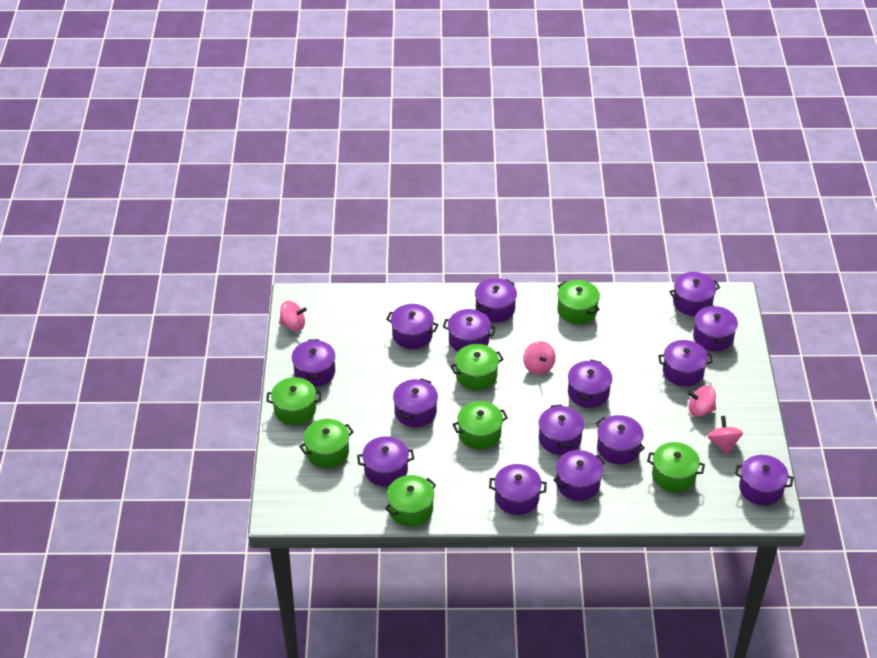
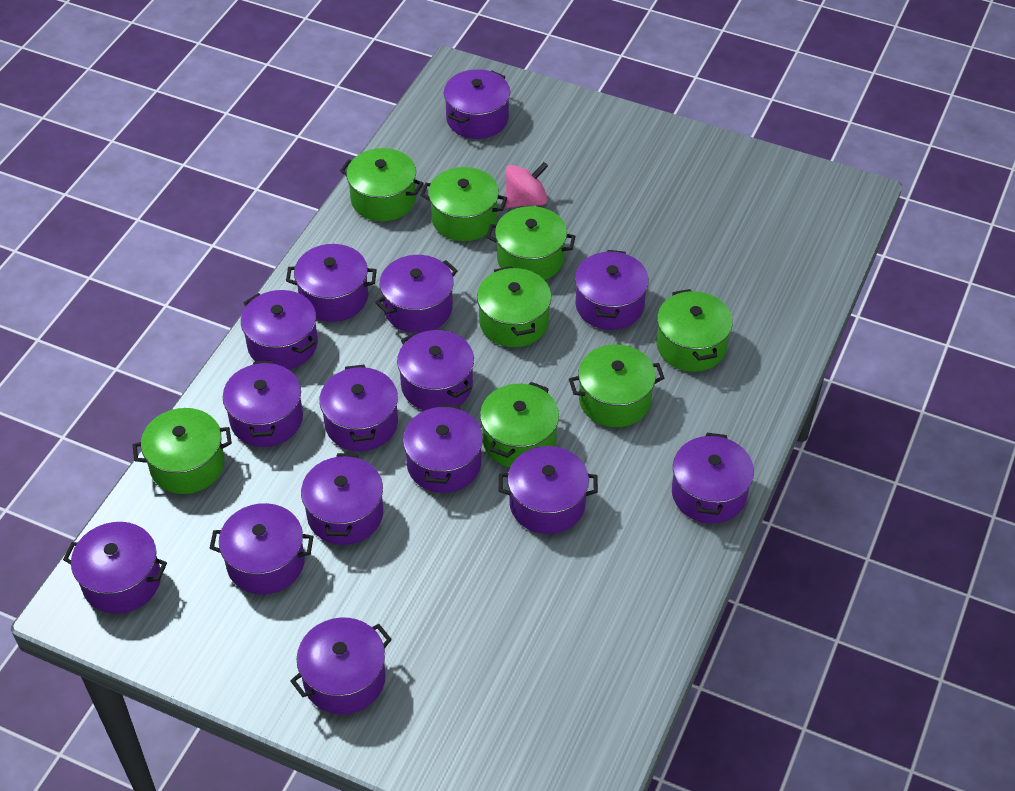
green pot: 7 -> 8
pink spinning top: 4 -> 1

